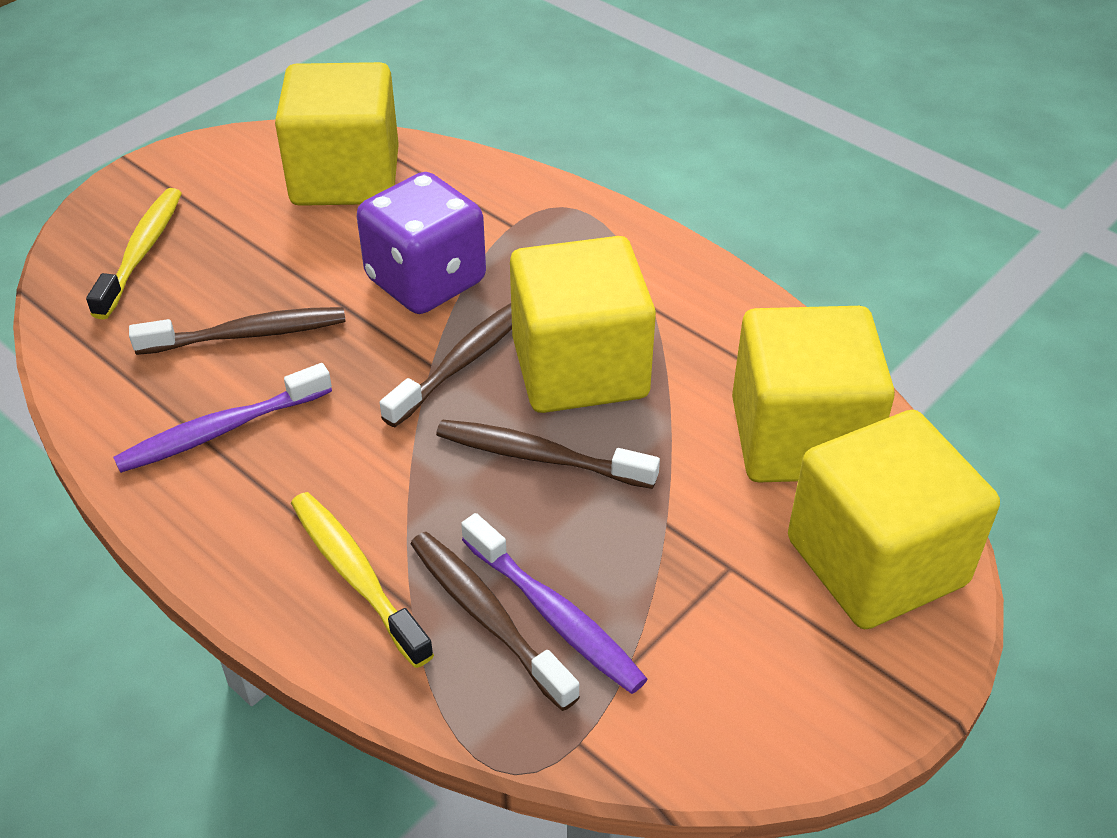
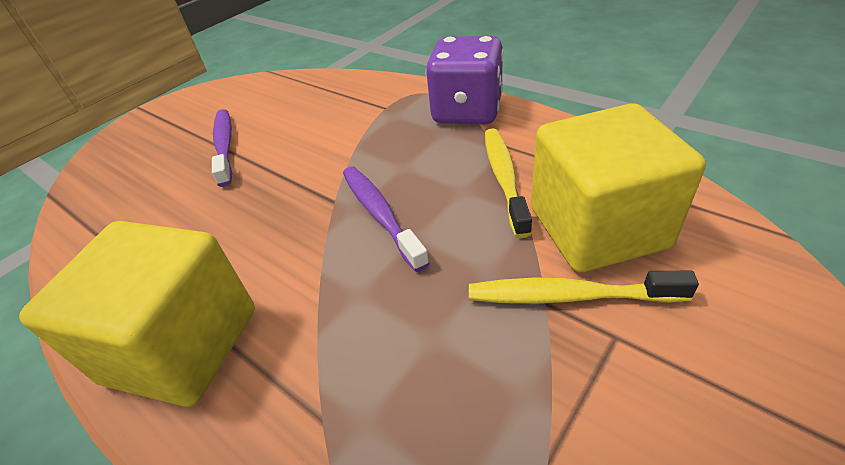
brown toothbrush: 4 -> 0
yellow cube: 4 -> 2

